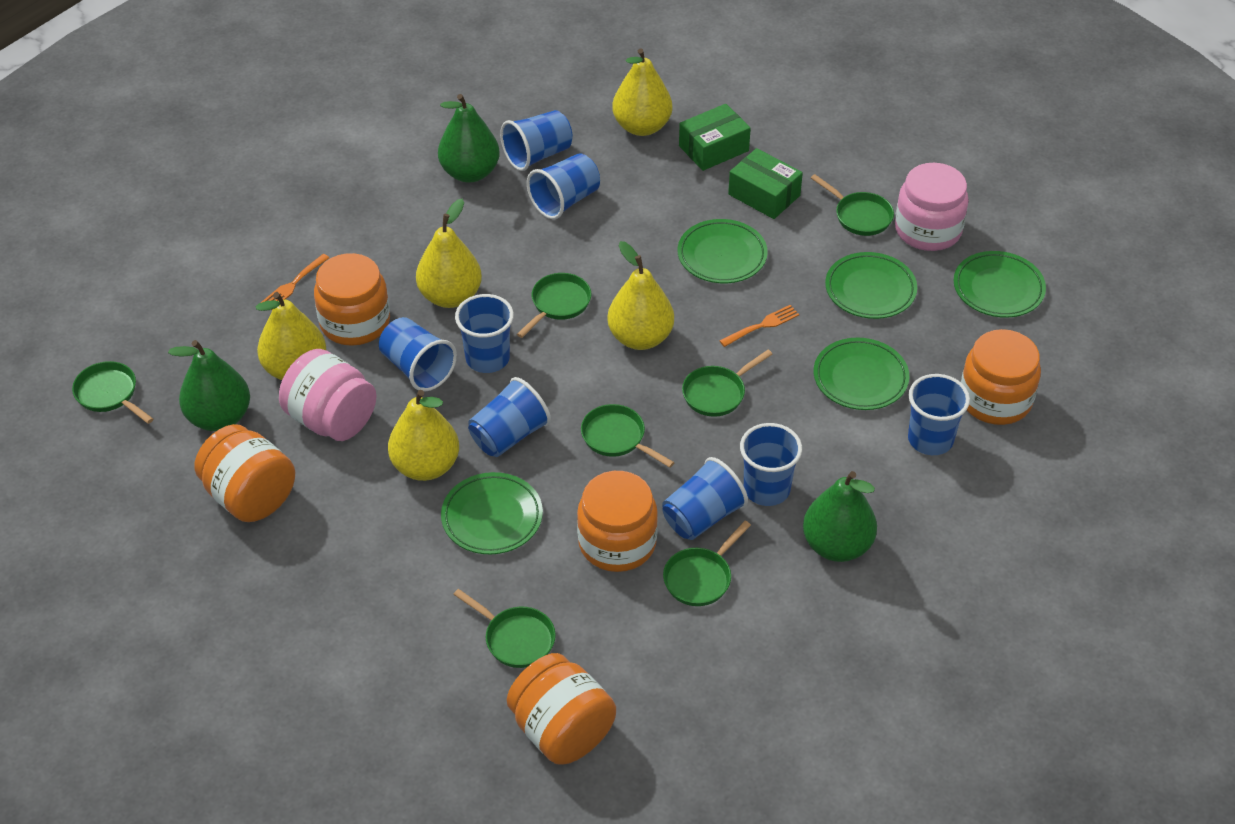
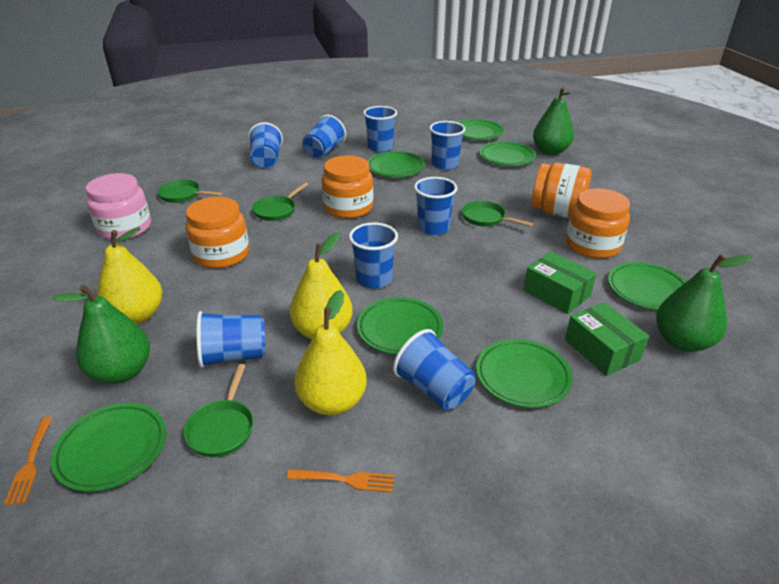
green pan: 7 -> 4
green plate: 5 -> 7
orange jar: 5 -> 4
pink jar: 2 -> 1
yellow pear: 5 -> 3

